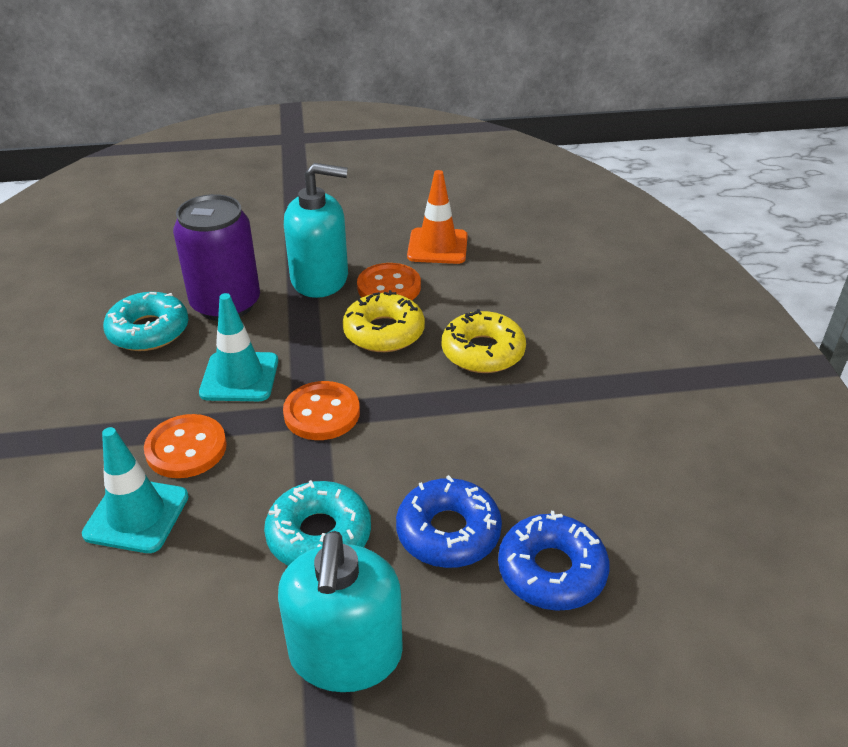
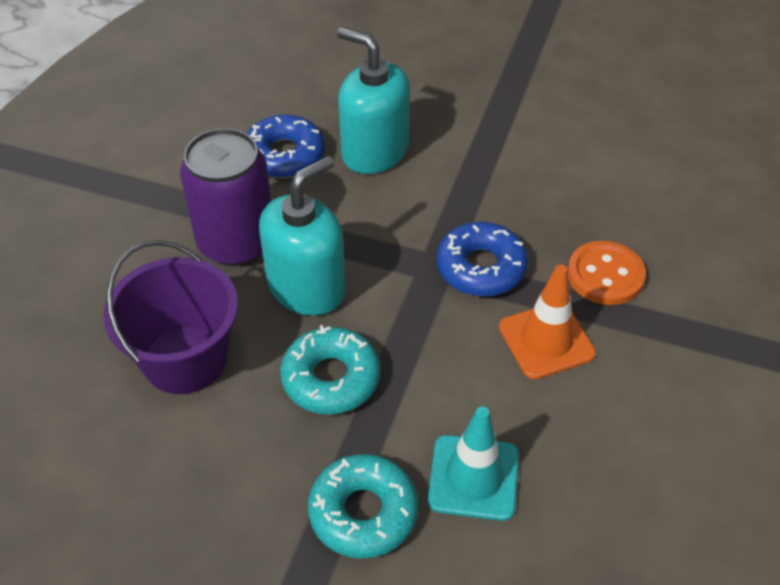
orange button: 3 -> 1
purple bucket: 0 -> 1
turquoise traffic cone: 2 -> 1
yellow donut: 2 -> 0

